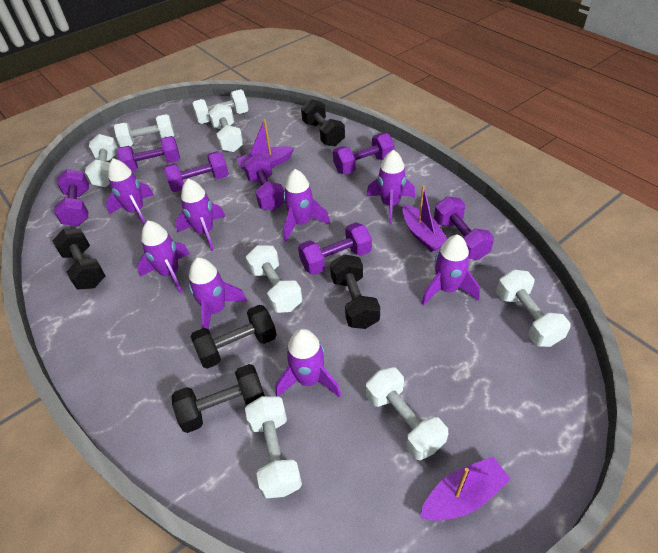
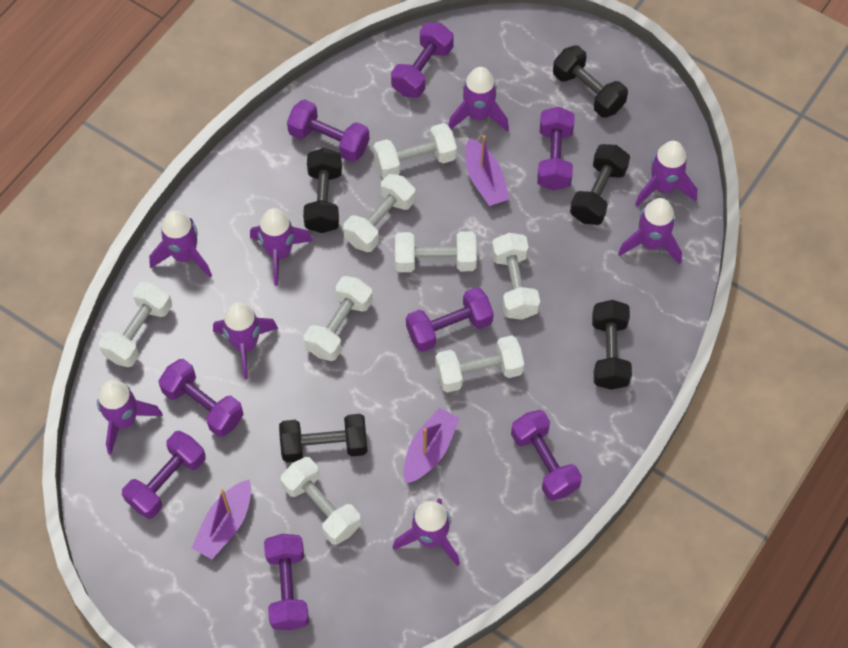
purple dumbbell: 7 -> 8

